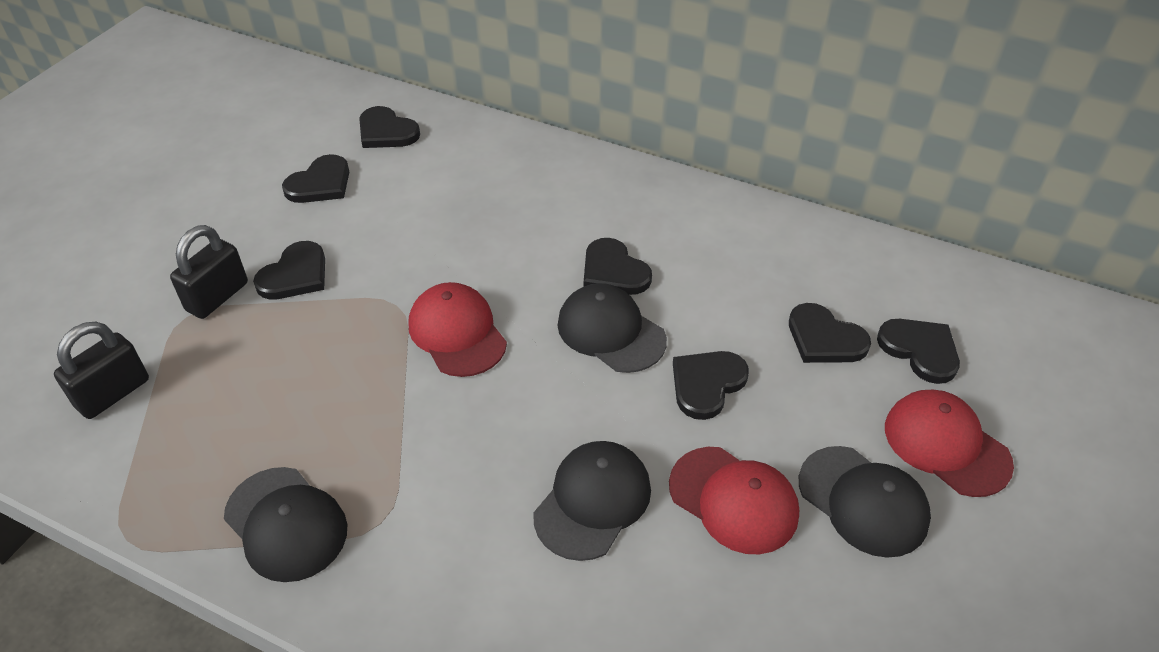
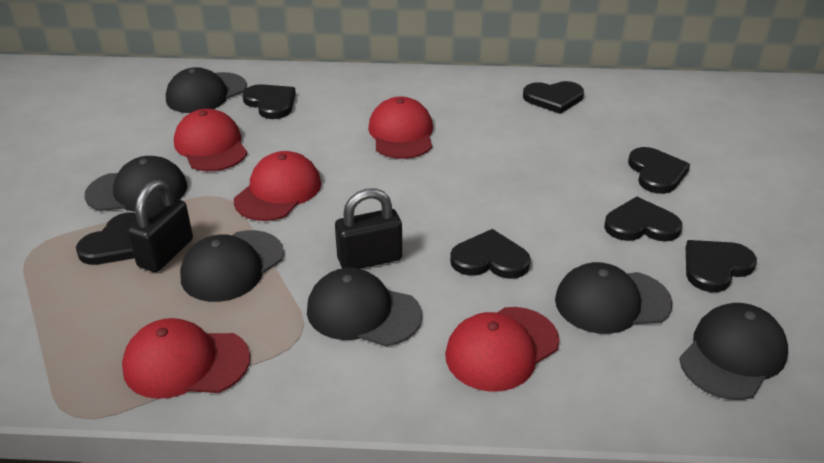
black cap: 4 -> 6
red cap: 3 -> 5

